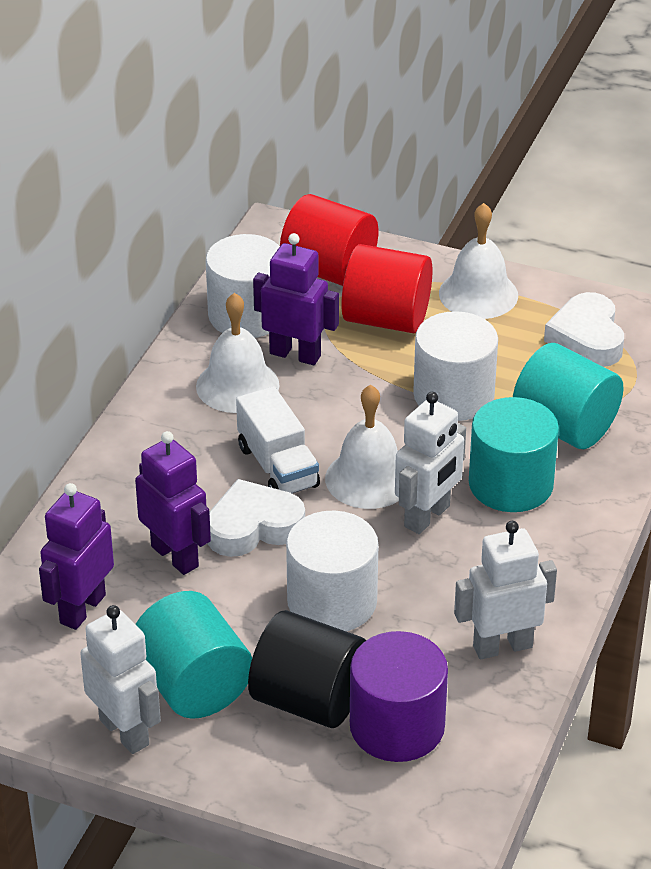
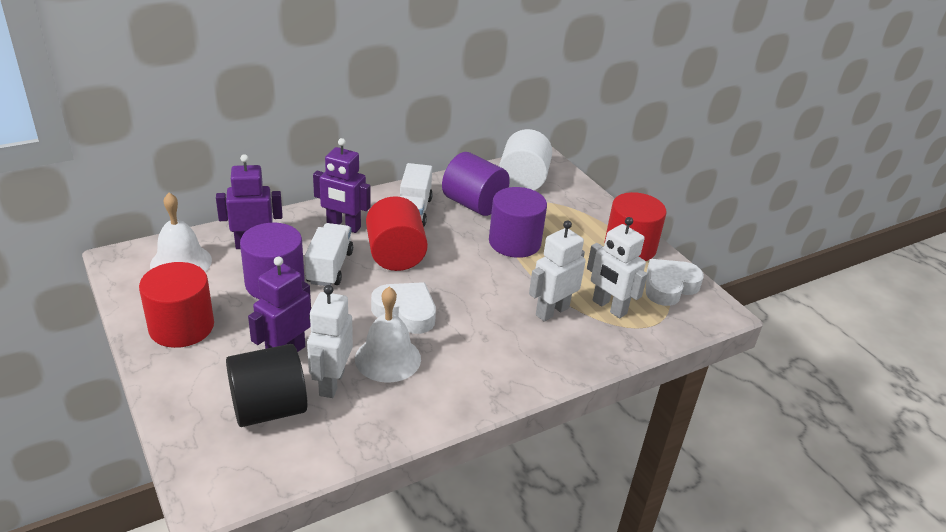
purple cylinder: 1 -> 3
red cylinder: 2 -> 3
turquoise cylinder: 3 -> 0
white bell: 3 -> 2
white cylinder: 3 -> 1
white truck: 1 -> 2

